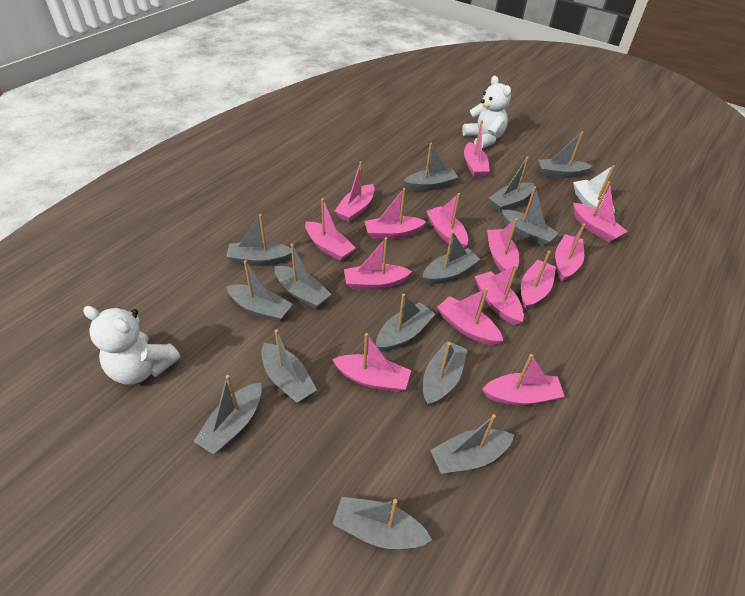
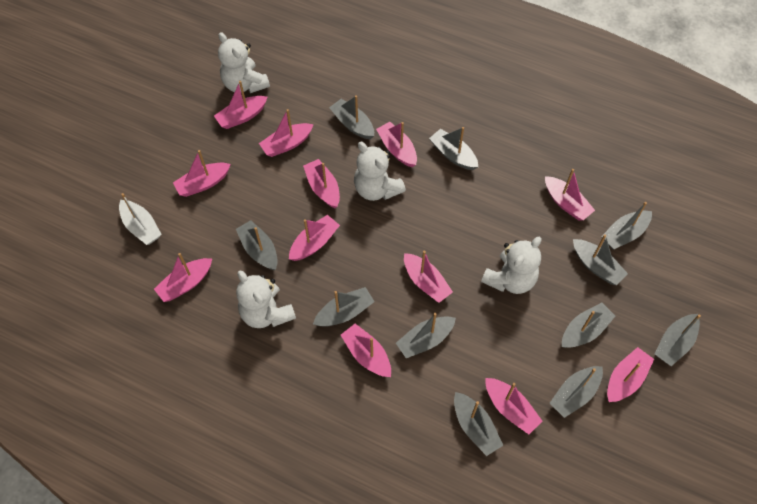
grey boat: 14 -> 11
pink boat: 14 -> 12
white teddy bear: 2 -> 4

